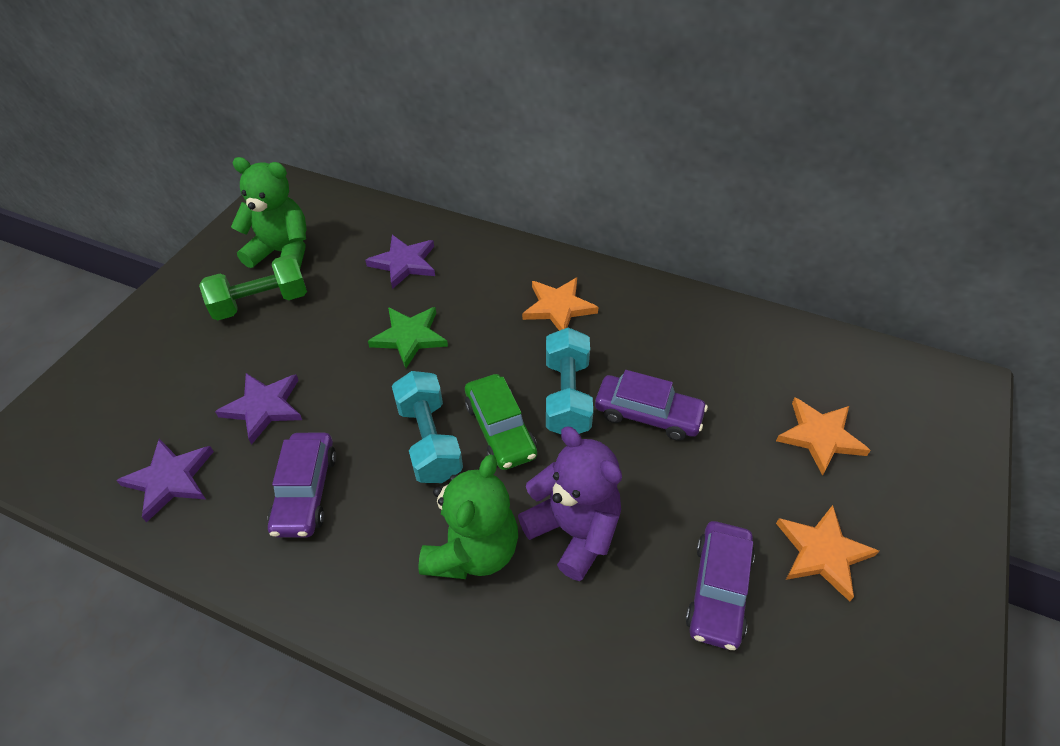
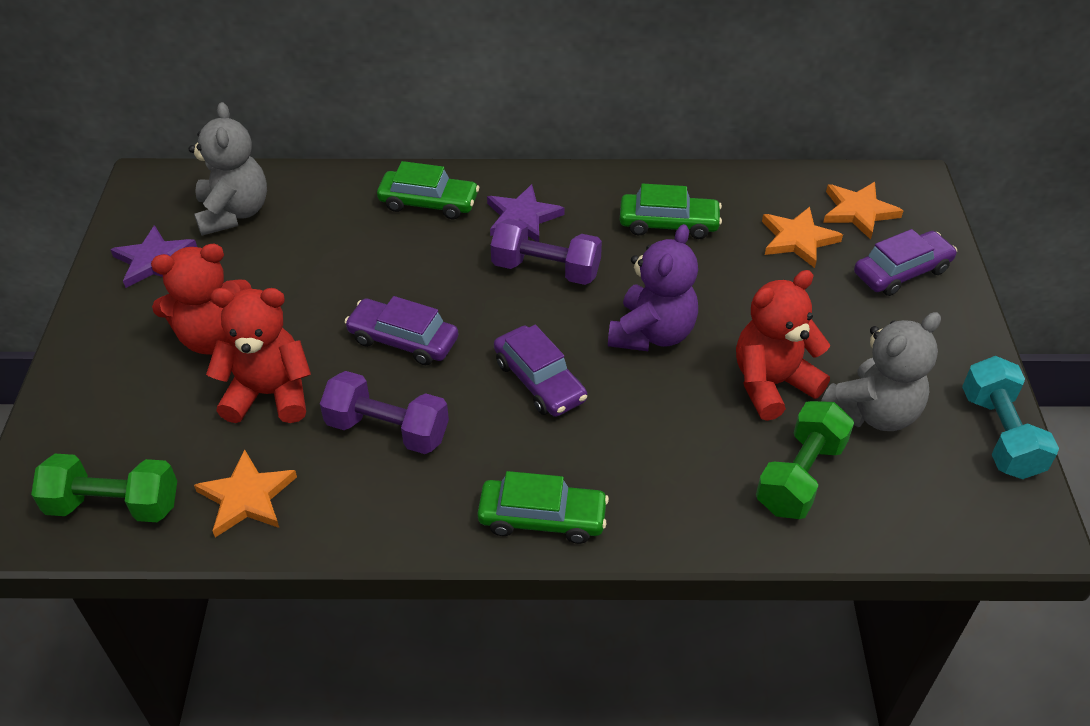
green car: 1 -> 3
green dumbbell: 1 -> 2
green star: 1 -> 0
green teddy bear: 2 -> 0
grey teddy bear: 0 -> 2
purple dumbbell: 0 -> 2
purple star: 3 -> 2
red teddy bear: 0 -> 3
turquoise dumbbell: 2 -> 1

